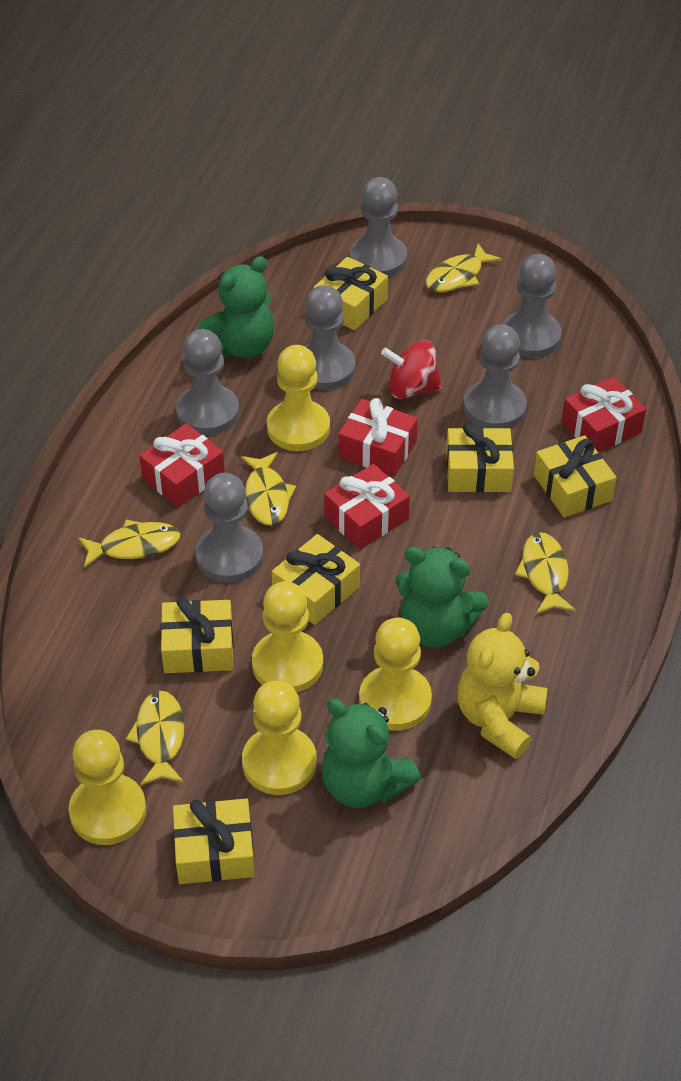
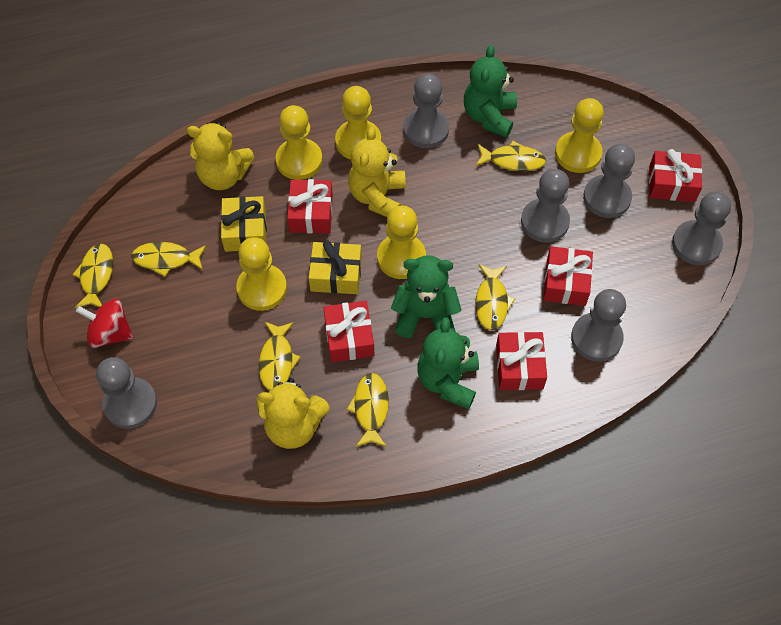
red gift: 4 -> 5
yellow fish: 5 -> 6
yellow gift: 6 -> 2
yellow teddy bear: 1 -> 3

